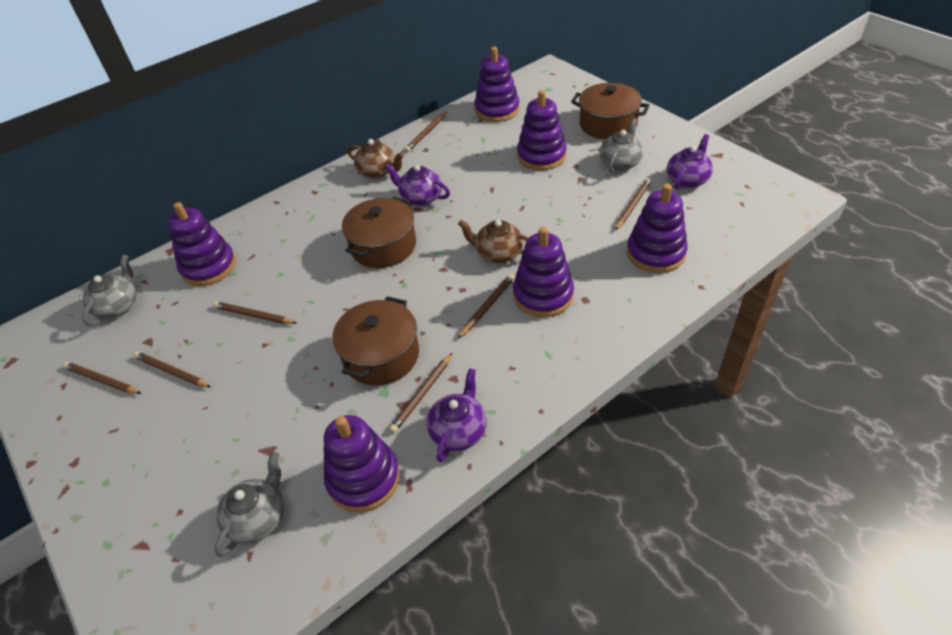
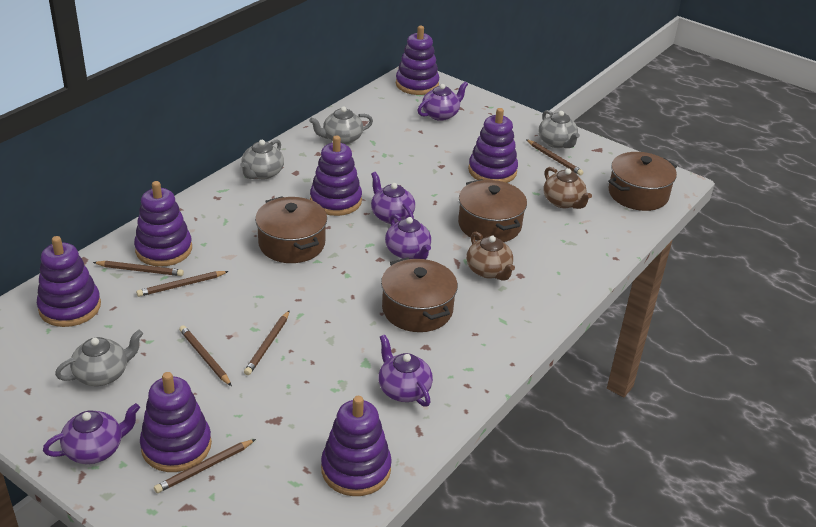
brown pencil: 7 -> 6
brown pot: 3 -> 4
grey teapot: 3 -> 4
purple stacking toy: 6 -> 7
purple teapot: 3 -> 5

